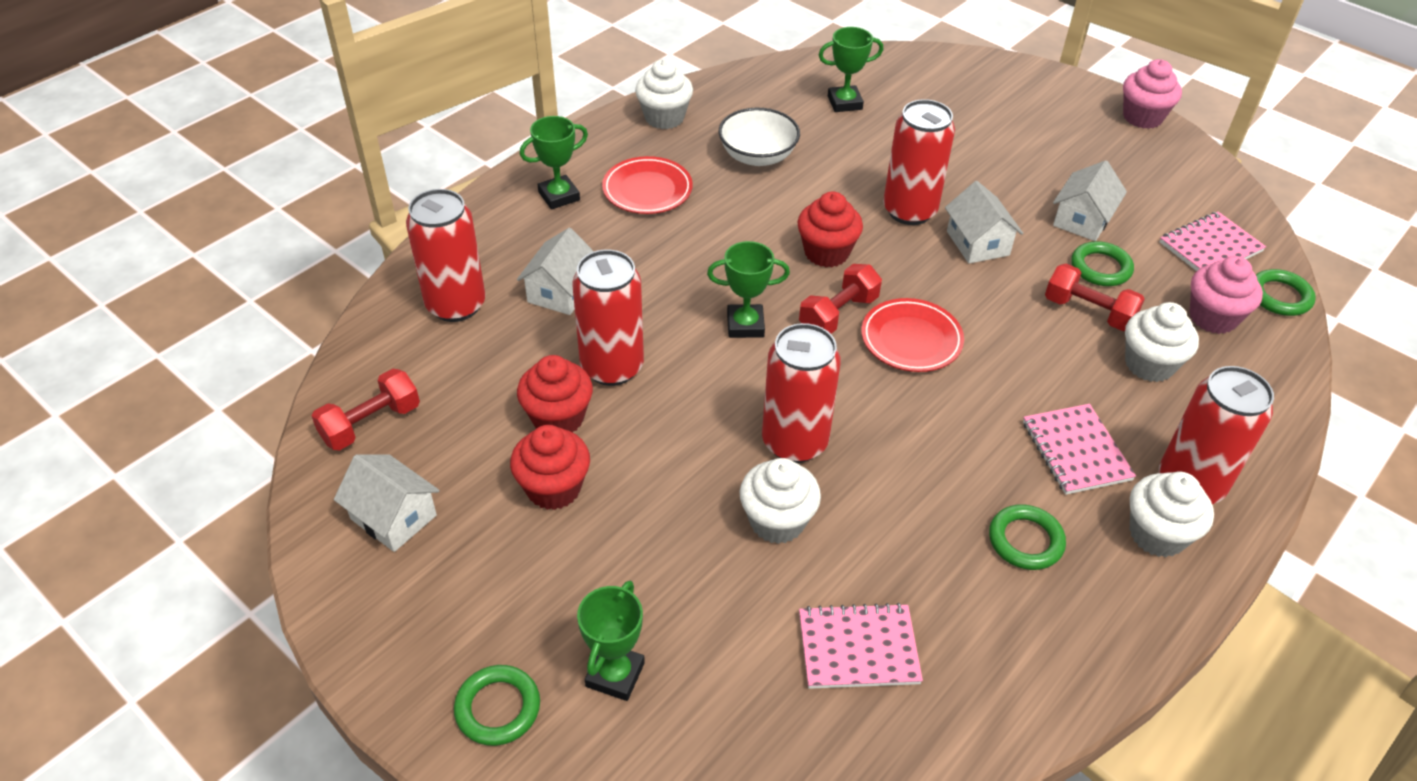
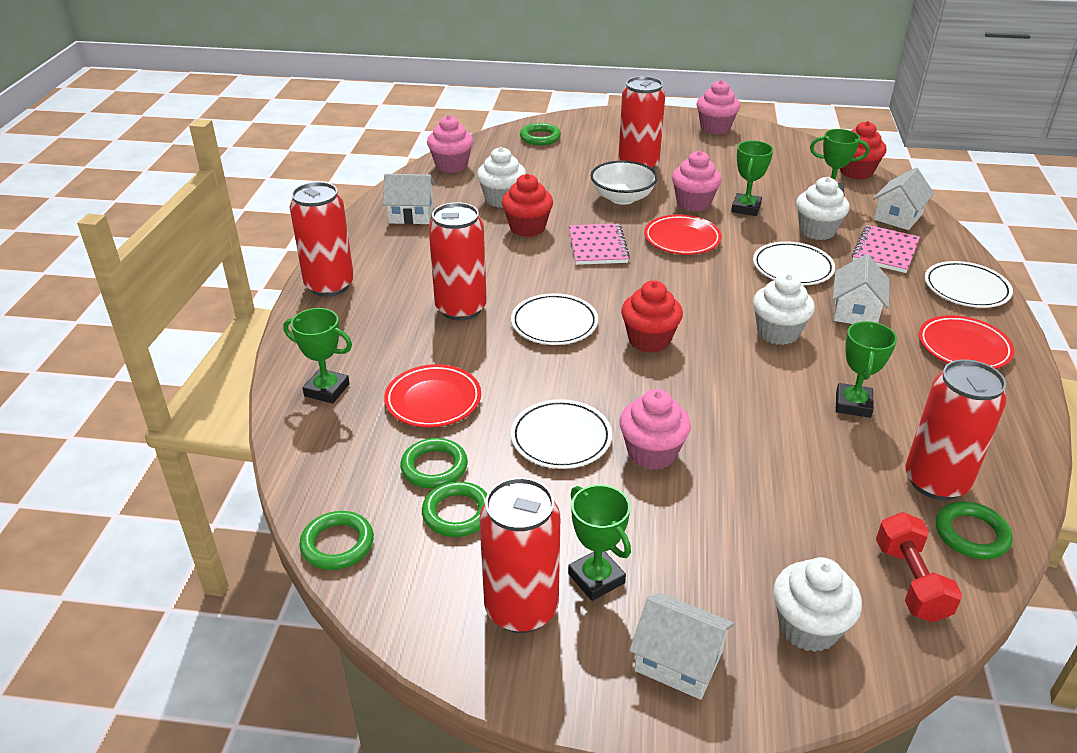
green ring: 4 -> 5
green trophy: 4 -> 5
pink cupcake: 2 -> 4
pink notebook: 3 -> 2
red dumbbell: 3 -> 1
red plate: 2 -> 3
white plate: 0 -> 4

